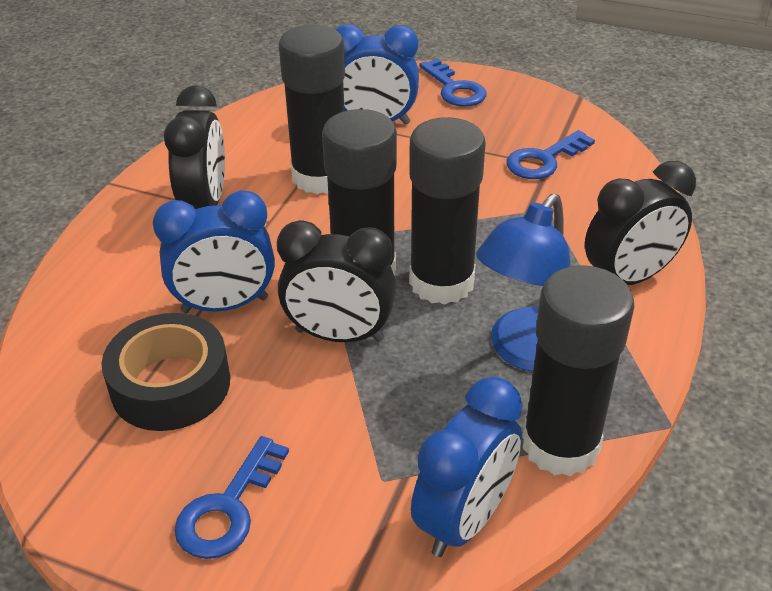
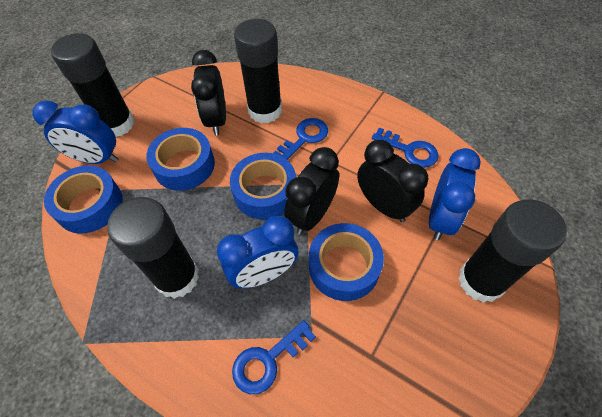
black tape: 1 -> 0
blue lamp: 1 -> 0
blue tape: 0 -> 4

